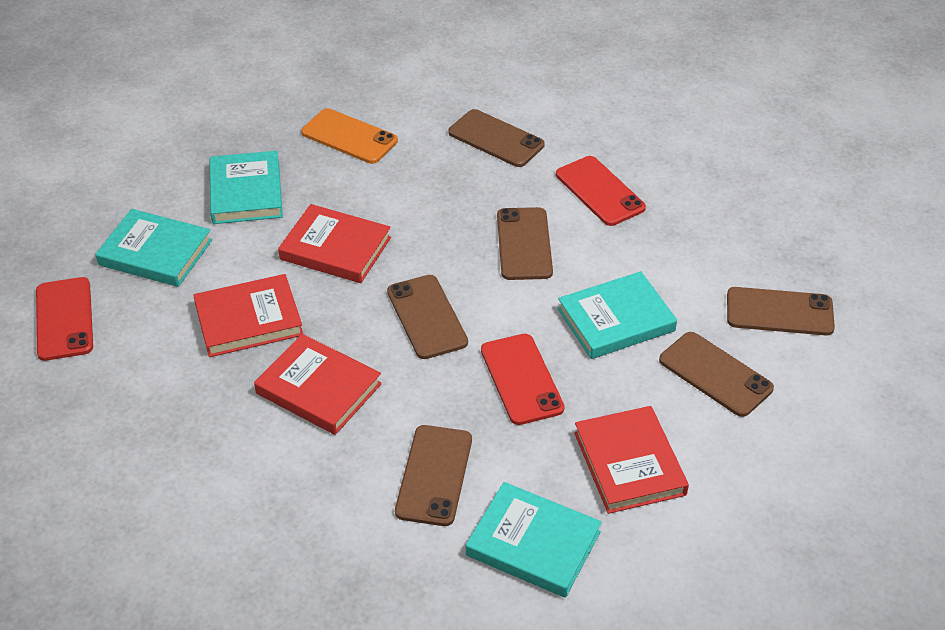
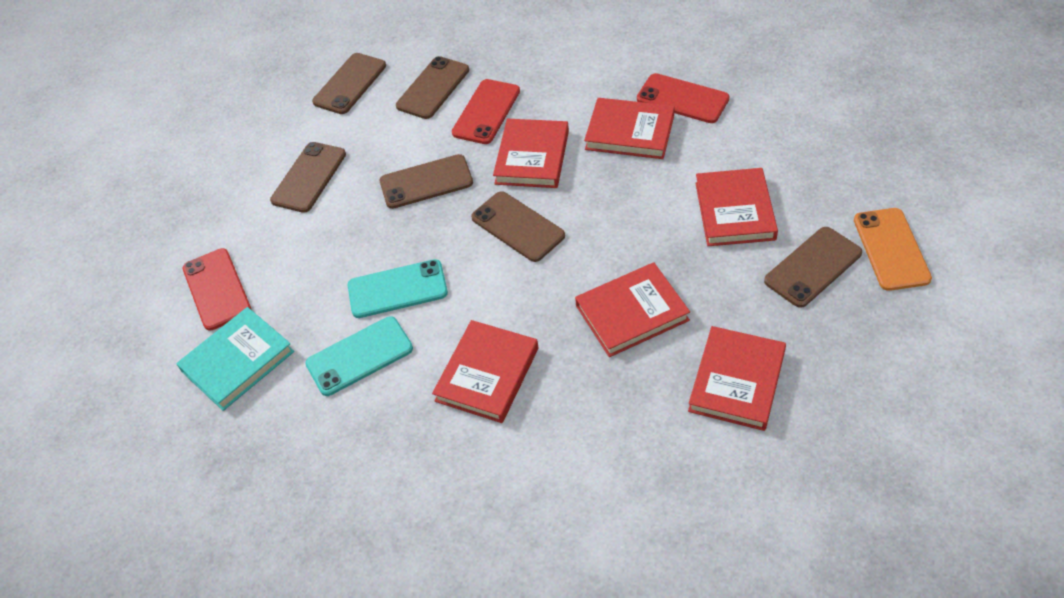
red book: 4 -> 6
turquoise book: 4 -> 1
turquoise phone: 0 -> 2

